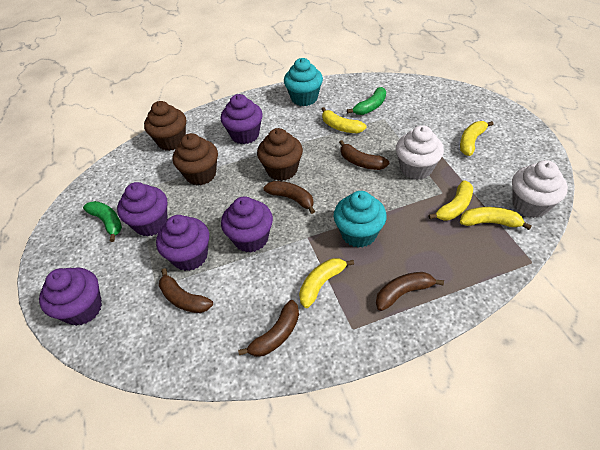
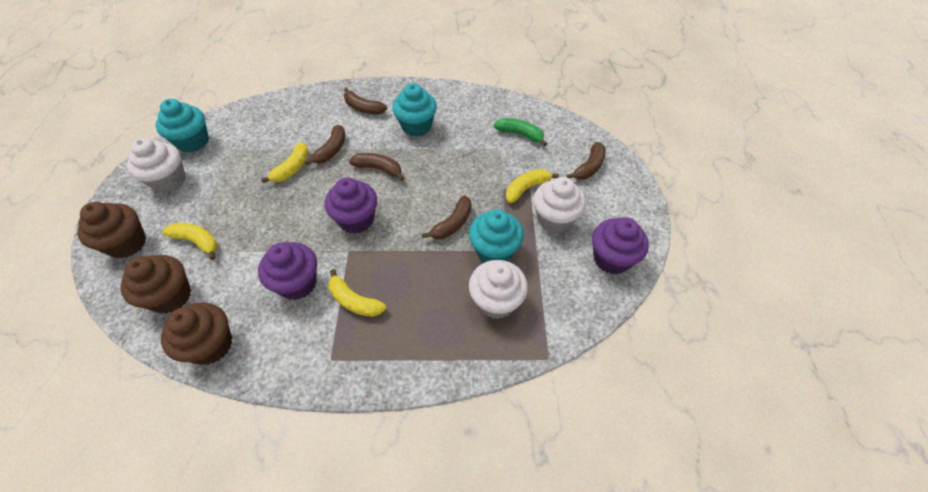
green banana: 2 -> 1
purple cupcake: 5 -> 3
turquoise cupcake: 2 -> 3
white cupcake: 2 -> 3
yellow banana: 5 -> 4

